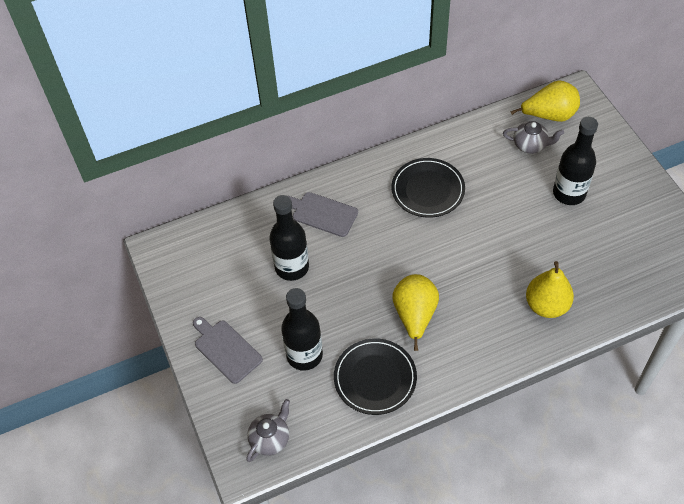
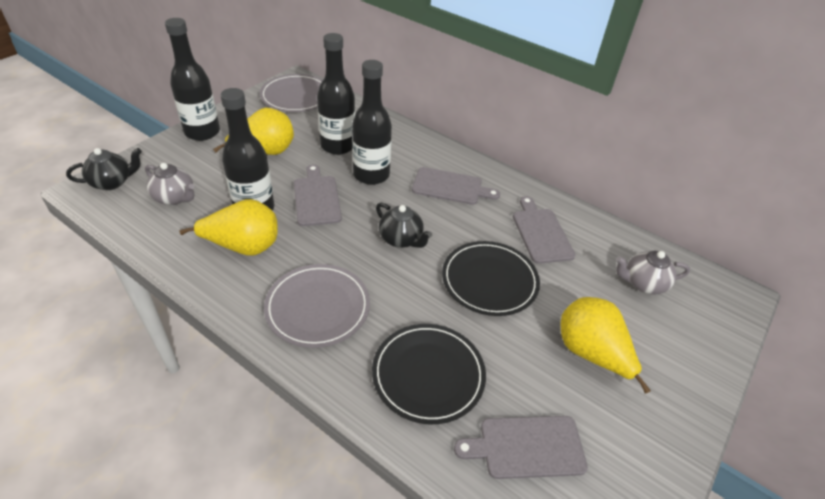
black bottle: 3 -> 4
black teapot: 0 -> 2
grey cutting board: 2 -> 4
grey plate: 0 -> 2

